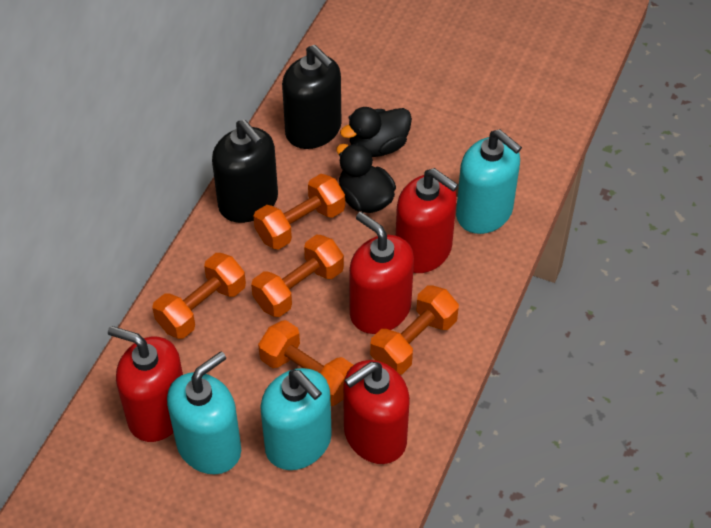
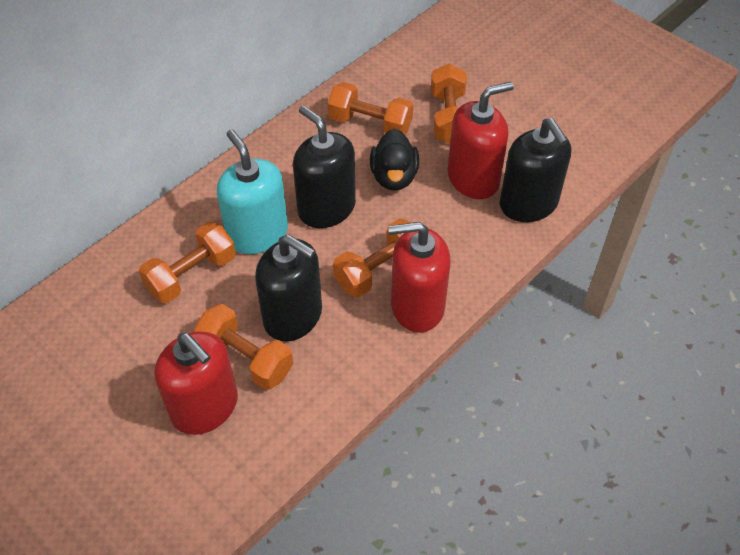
black duck: 2 -> 1
black soap dispenser: 2 -> 3
red soap dispenser: 4 -> 3
turquoise soap dispenser: 3 -> 1

